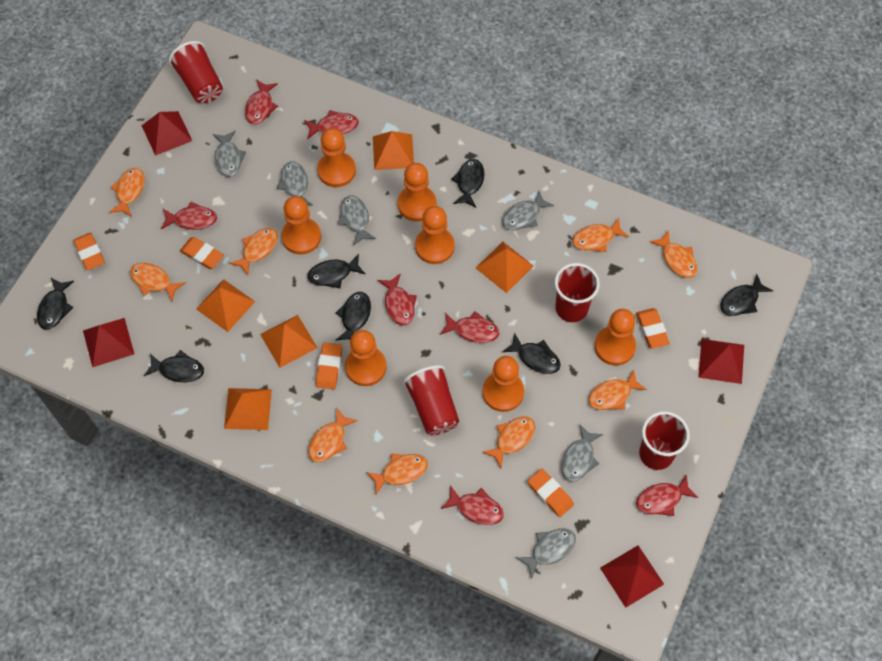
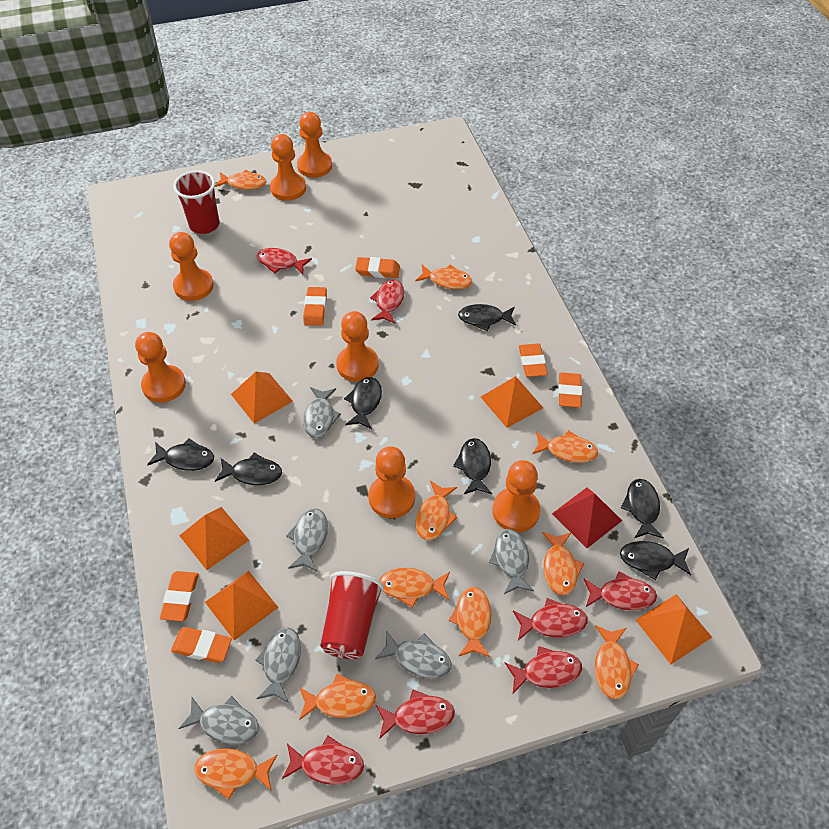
orange eraser: 5 -> 6
orange fish: 9 -> 10
red cup: 4 -> 2
red pyramid: 4 -> 1

